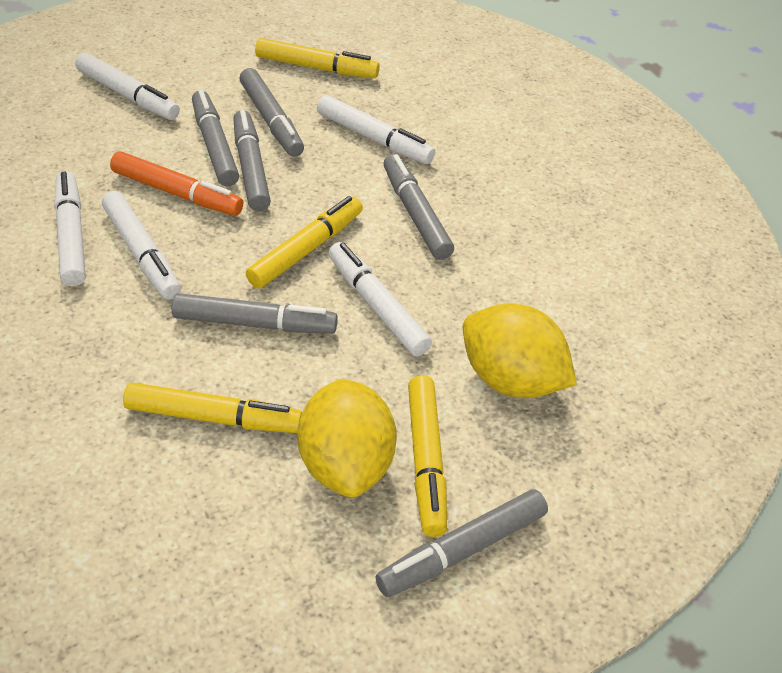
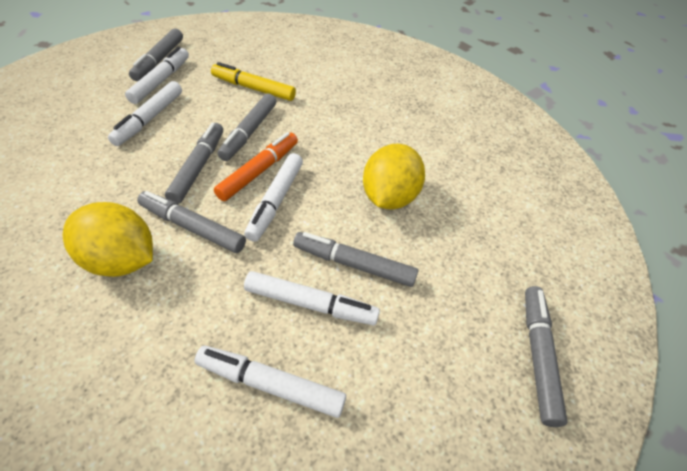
yellow marker: 4 -> 1

